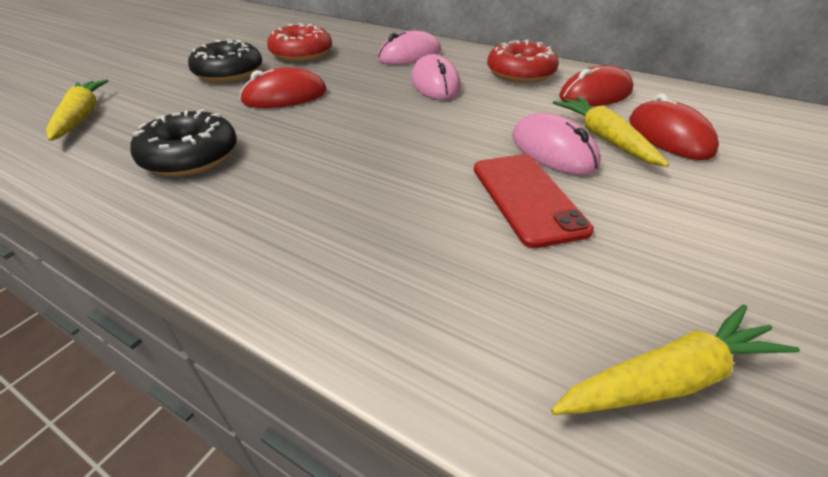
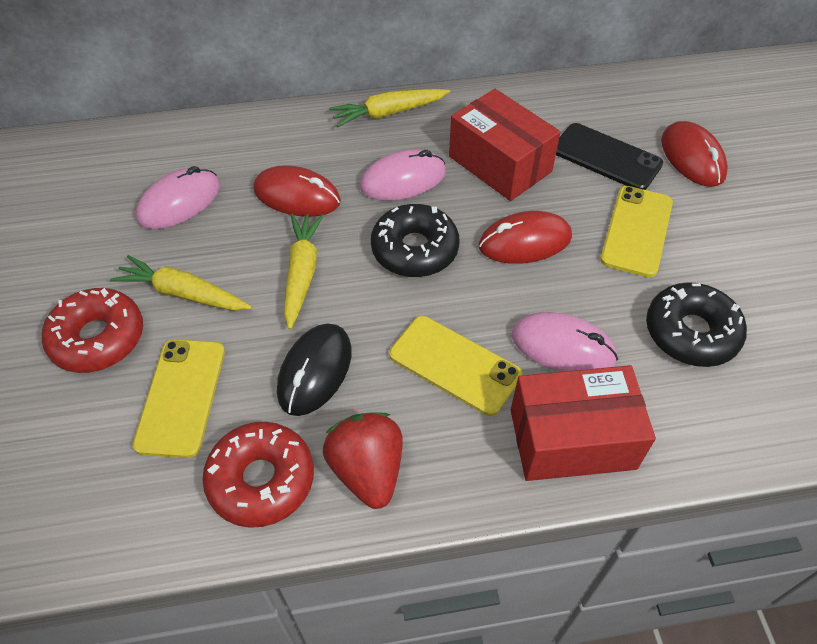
black mouse: 0 -> 1
black phone: 0 -> 1
red box: 0 -> 2
red phone: 1 -> 0
red strawberry: 0 -> 1
yellow phone: 0 -> 3

